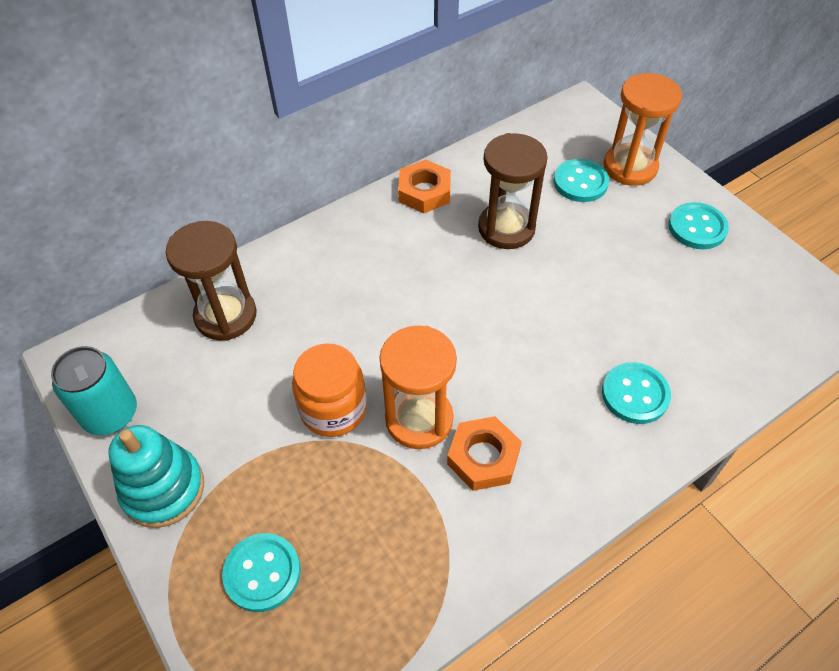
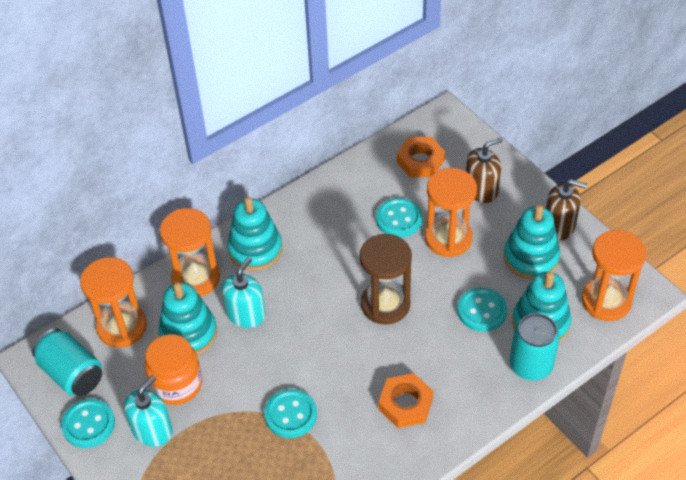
brown hourglass: 2 -> 1
brown soap dispenser: 0 -> 2
orange hourglass: 2 -> 4
turquoise can: 1 -> 2
turquoise soap dispenser: 0 -> 2
turquoise stacking toy: 1 -> 4

